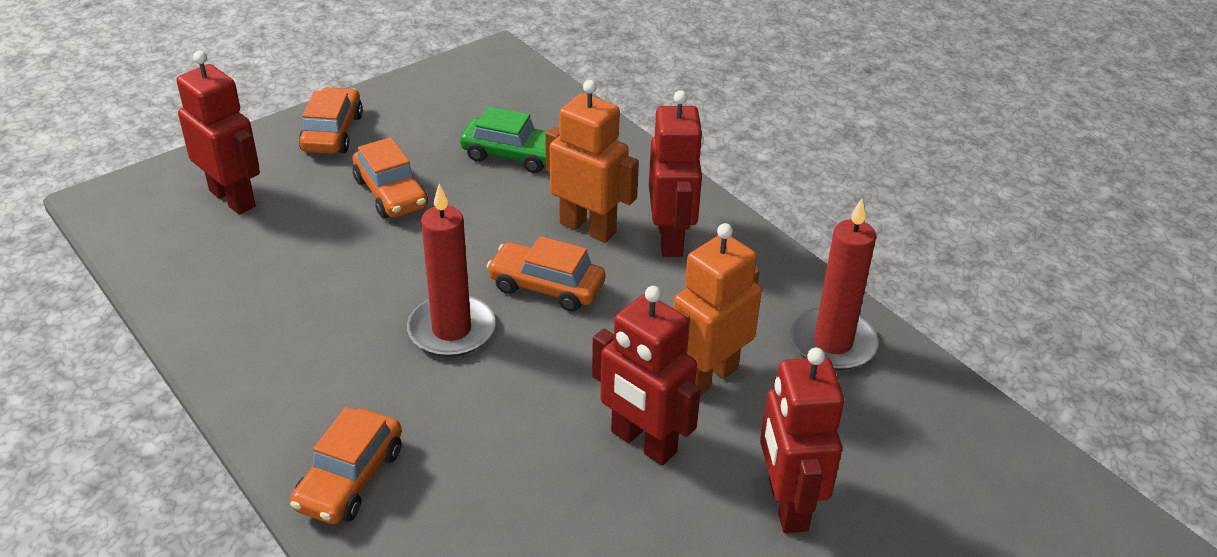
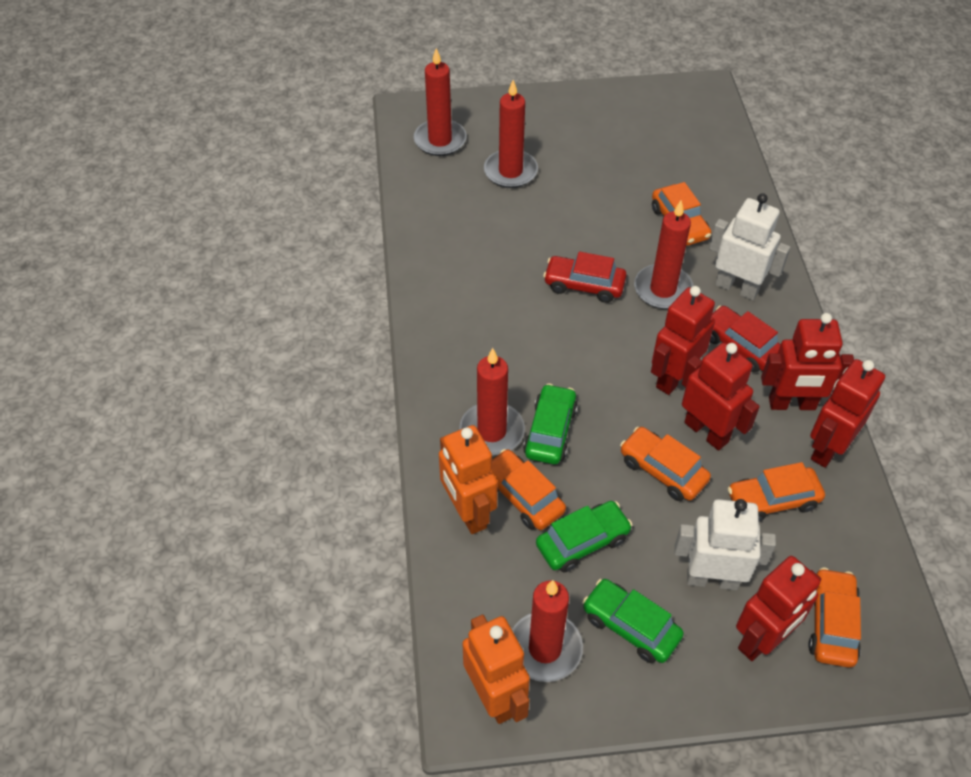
green car: 1 -> 3
orange car: 4 -> 5
red candle: 2 -> 5
red car: 0 -> 2
red robot: 4 -> 5
white robot: 0 -> 2

